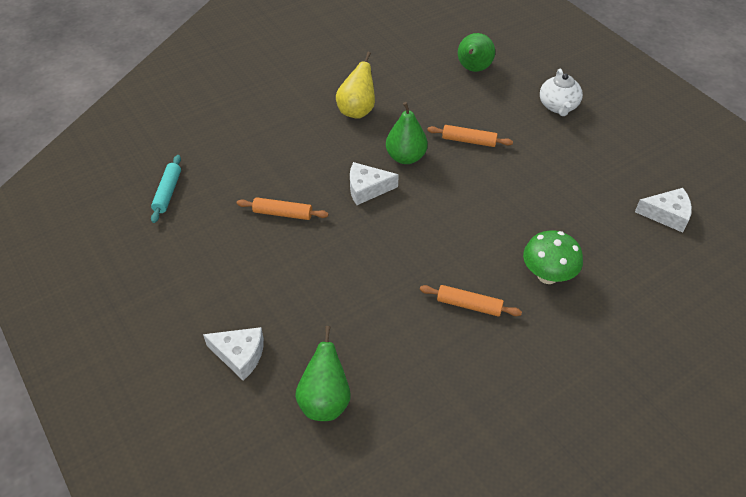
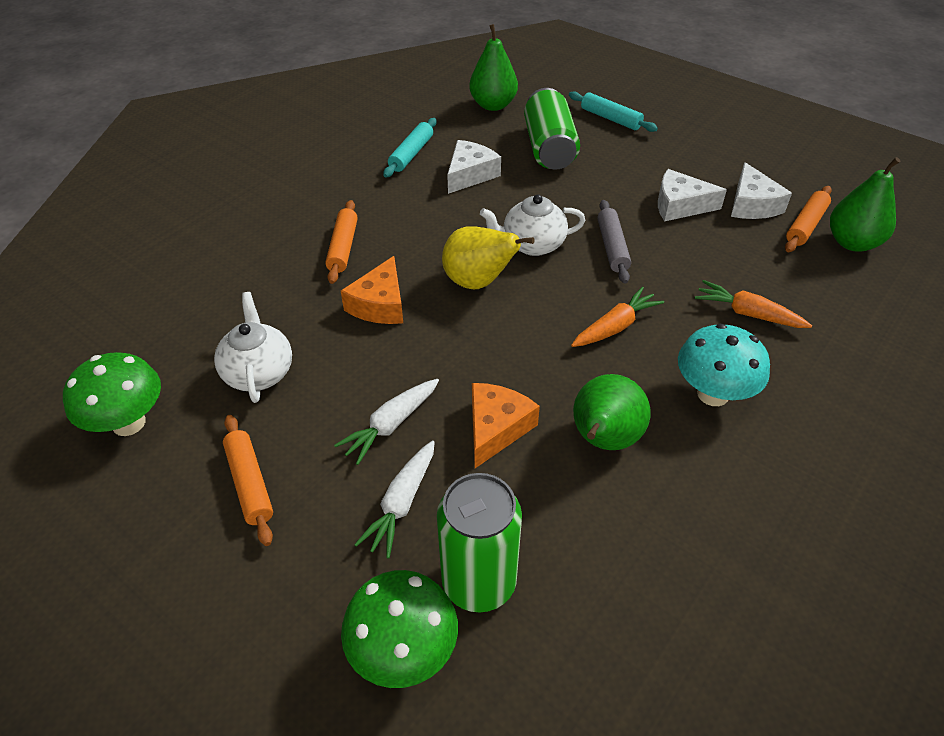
green can: 0 -> 2
green mushroom: 1 -> 2
grey rolling pin: 0 -> 1
orange carrot: 0 -> 2
orange cheese: 0 -> 2
turquoise mushroom: 0 -> 1
turquoise rolling pin: 1 -> 2
white carrot: 0 -> 2
white teapot: 1 -> 2

